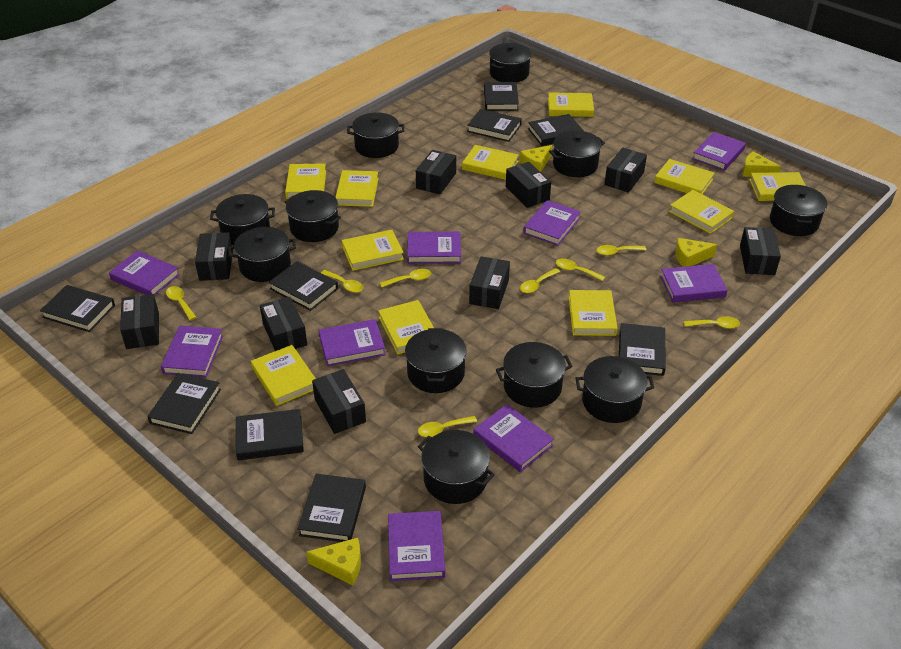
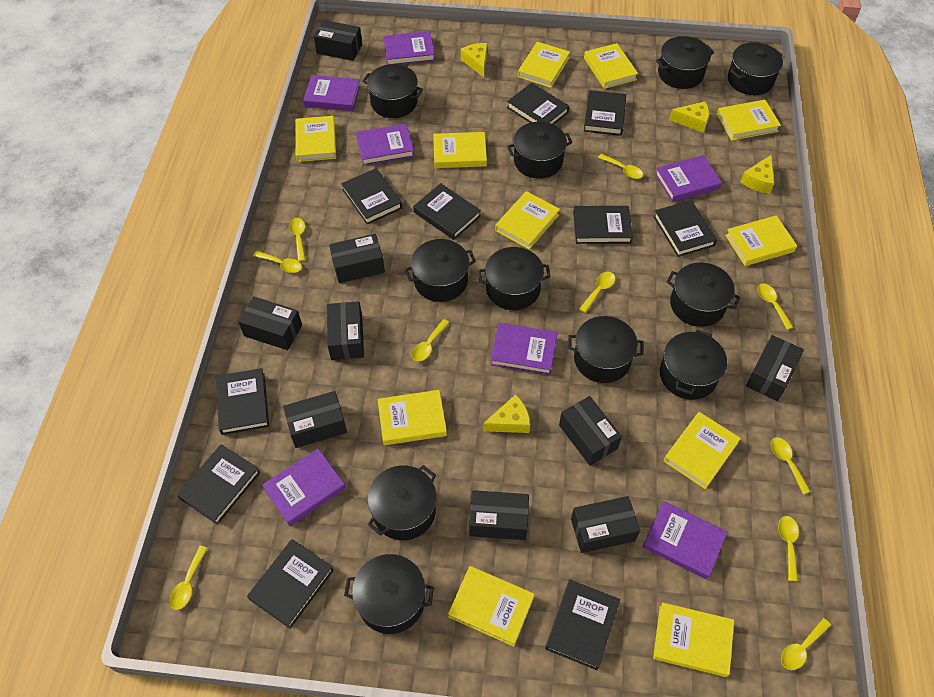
black book: 9 -> 10
purple book: 9 -> 7
yellow spoon: 8 -> 10

